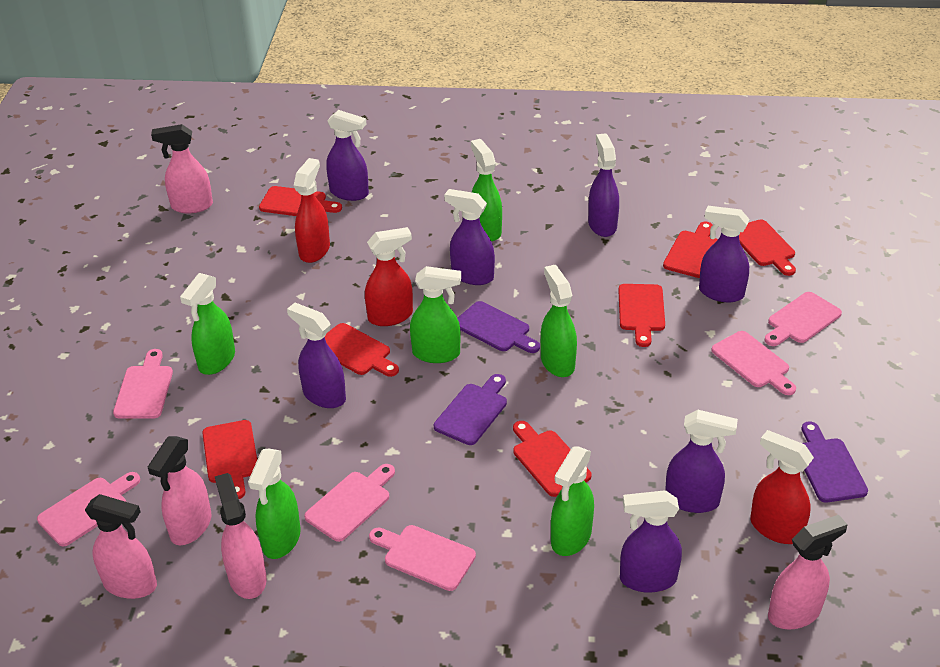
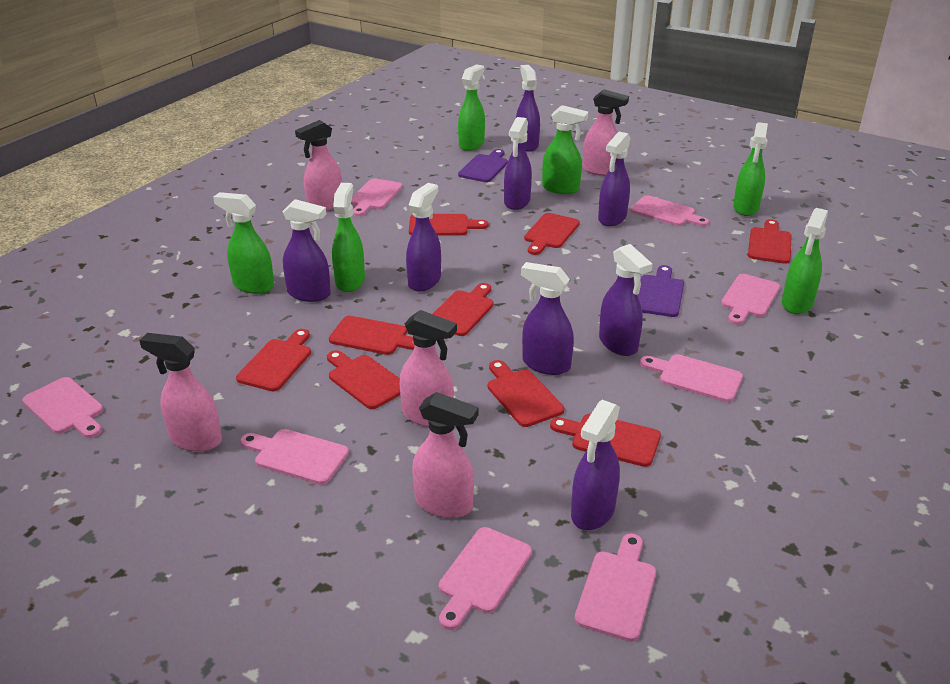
pink cutting board: 6 -> 8
purple cutting board: 3 -> 2
purple spray bottle: 7 -> 8
red cutting board: 7 -> 9
red spray bottle: 3 -> 0

